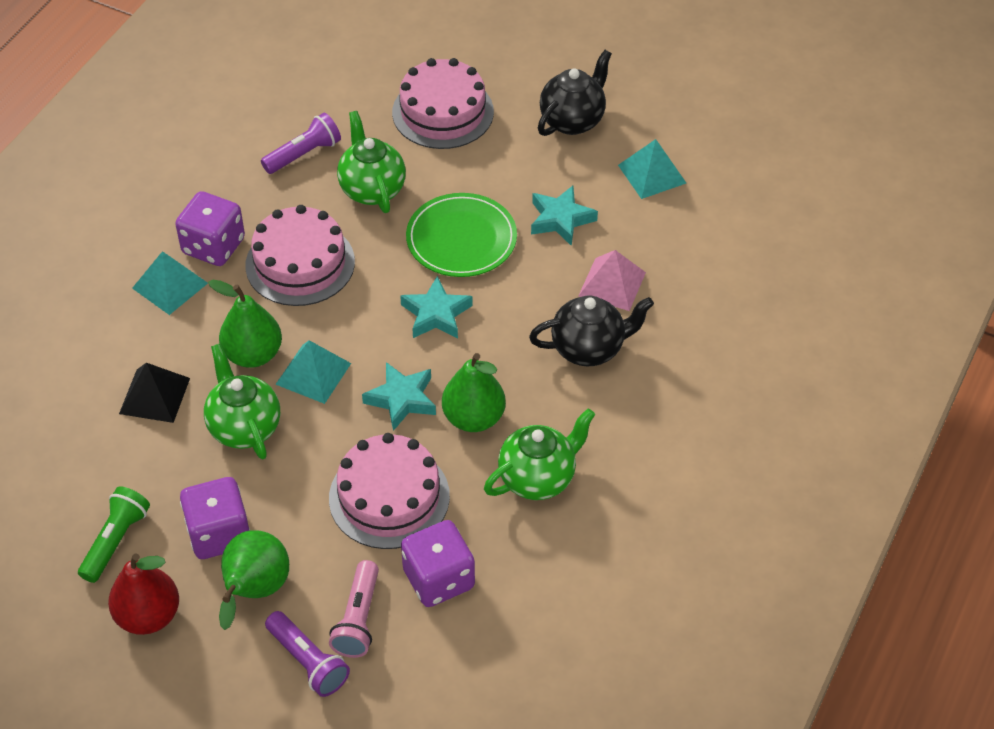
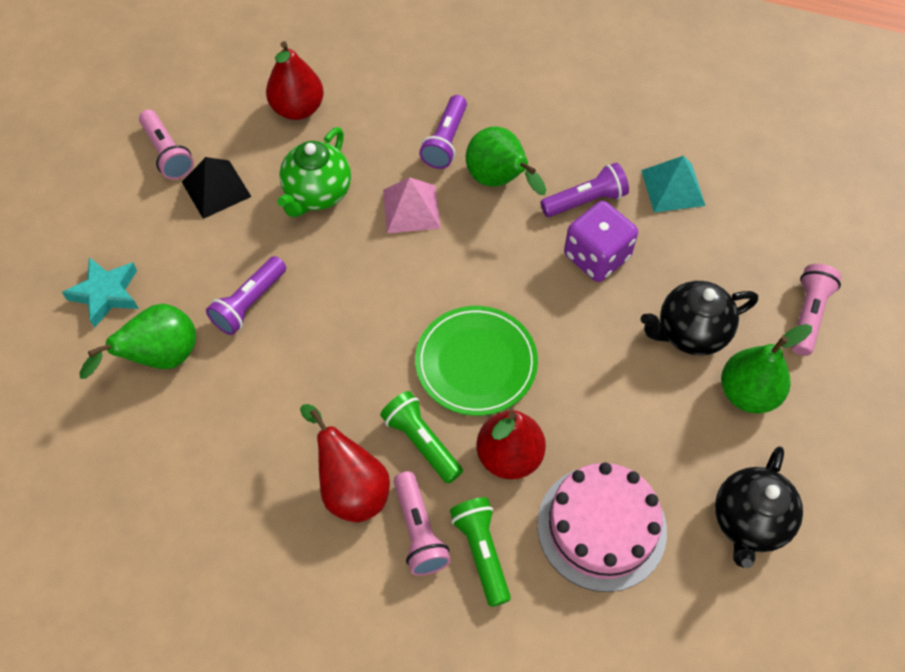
green flashlight: 1 -> 2
green teapot: 3 -> 1
pink cake: 3 -> 1
pink flashlight: 1 -> 3
purple dice: 3 -> 1
purple flashlight: 2 -> 3
red pear: 1 -> 3
turquoise pyramid: 3 -> 1
turquoise star: 3 -> 1

